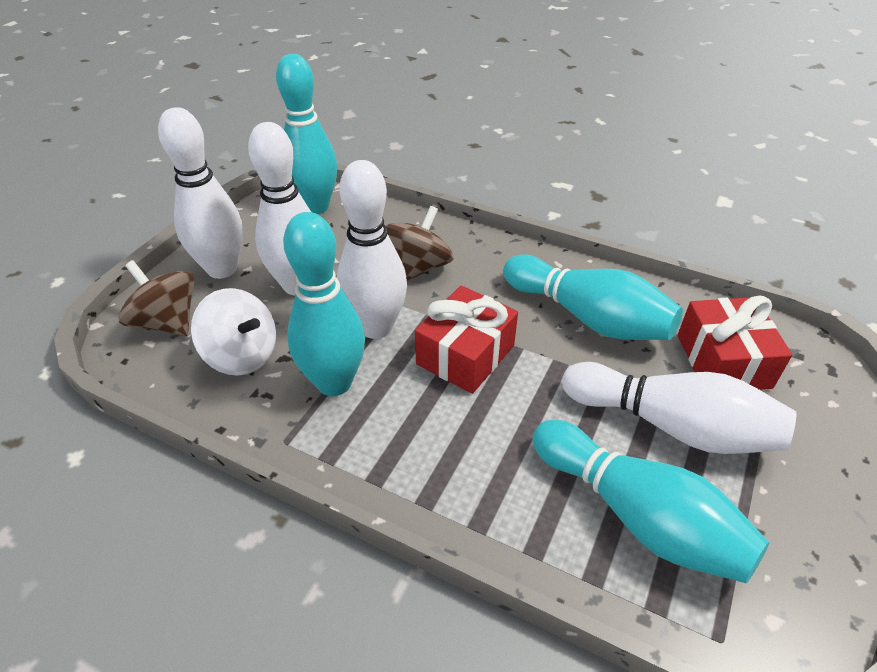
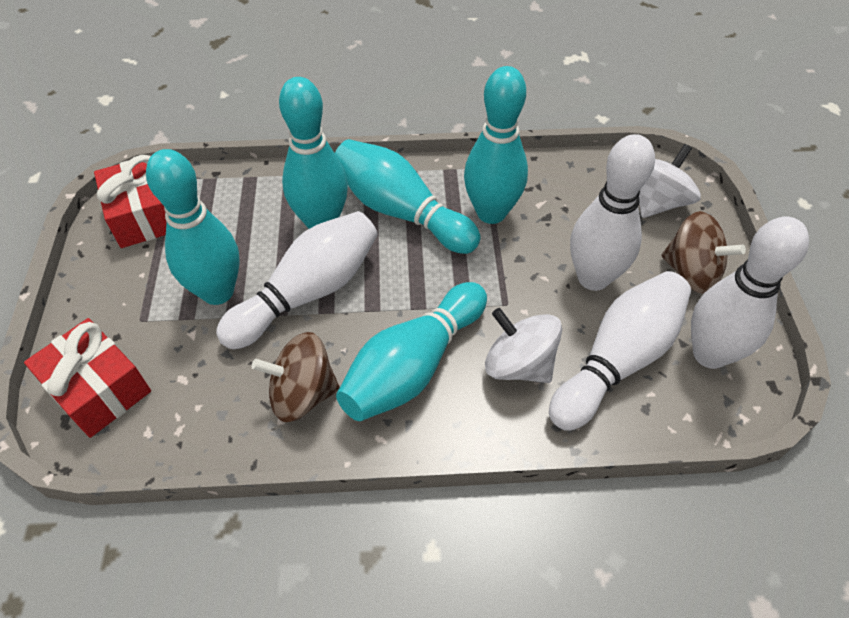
turquoise bowling pin: 4 -> 5
white spinning top: 1 -> 2

